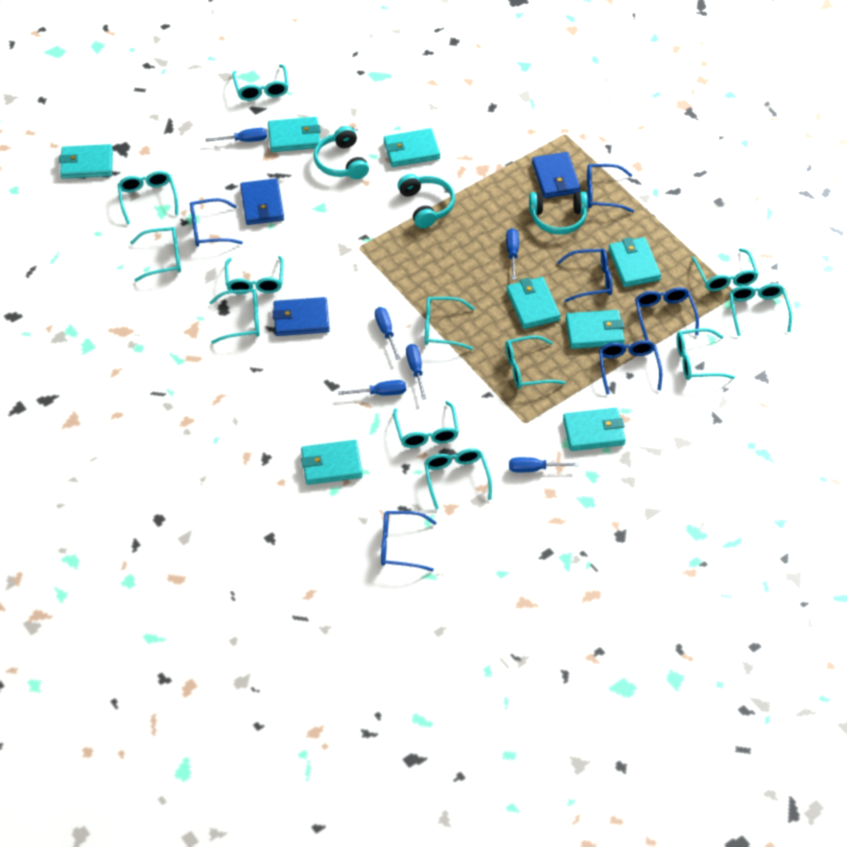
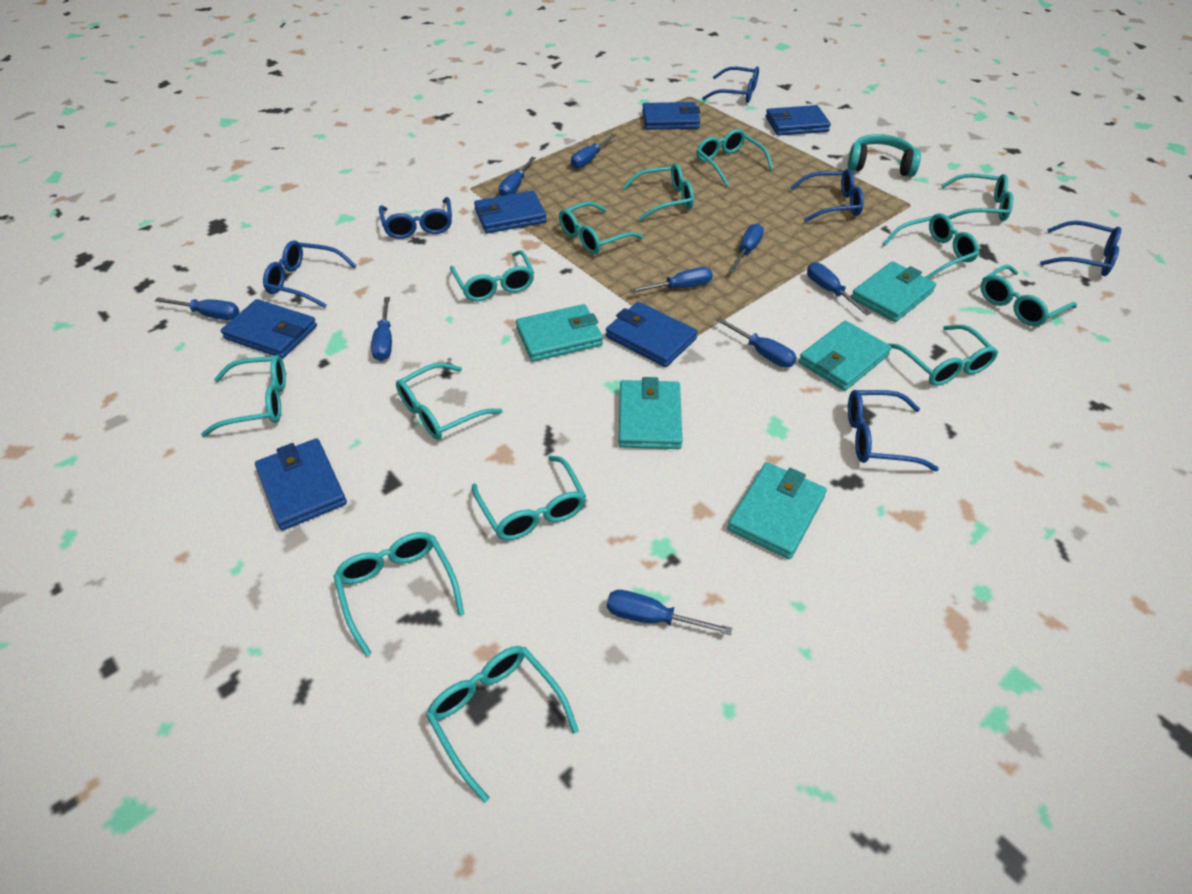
blue screwdriver: 6 -> 9
blue wallet: 3 -> 6
turquoise glasses: 12 -> 13
turquoise headphones: 3 -> 1
turquoise wallet: 8 -> 5

